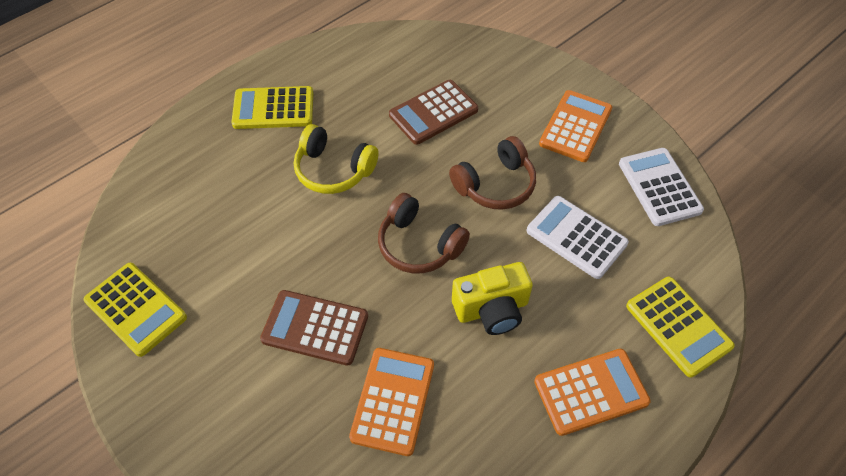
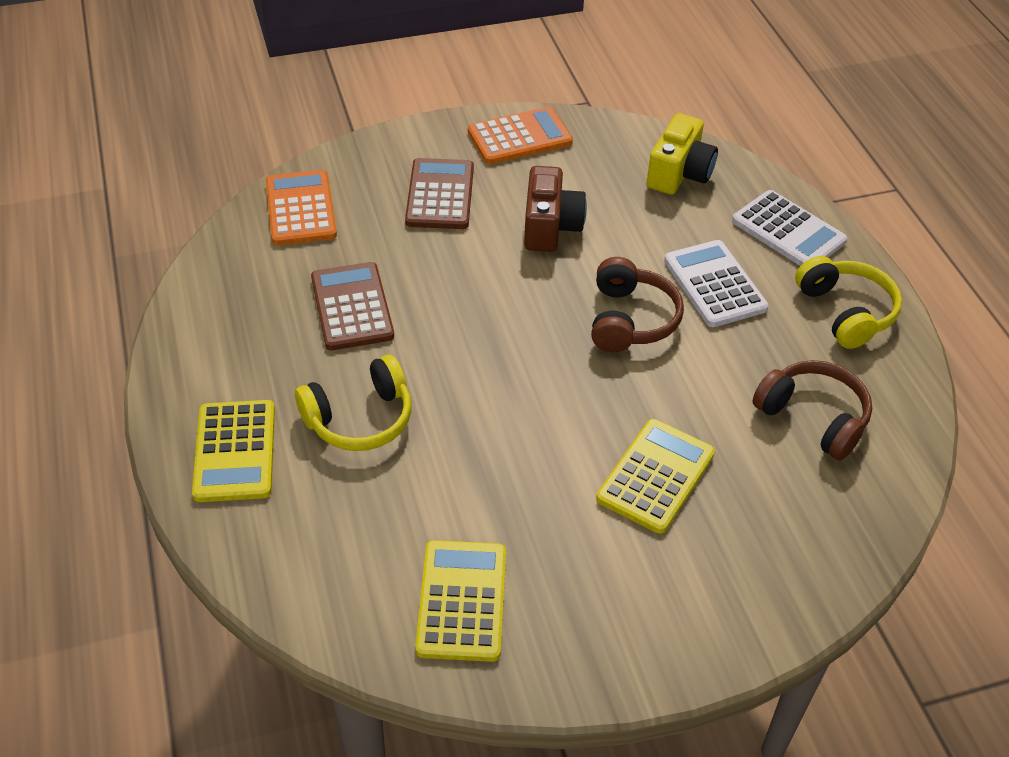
brown camera: 0 -> 1
orange calculator: 3 -> 2
yellow headphones: 1 -> 2

